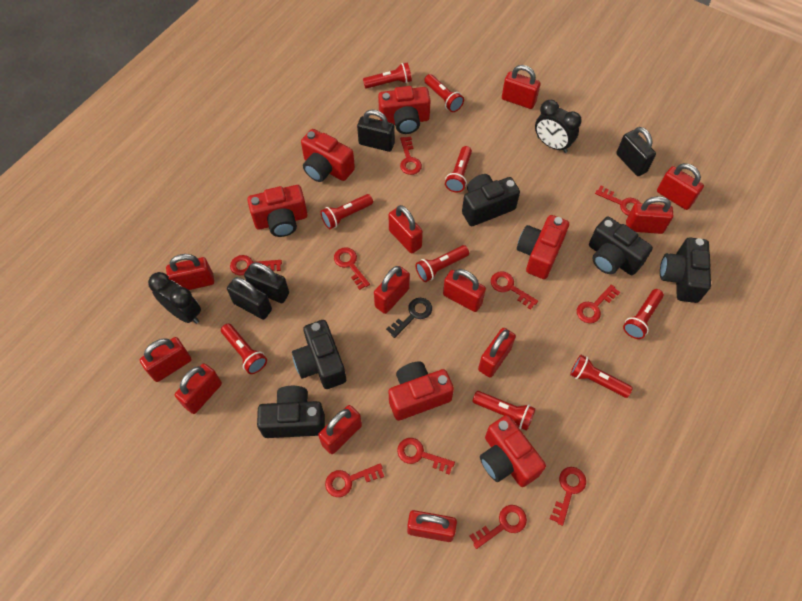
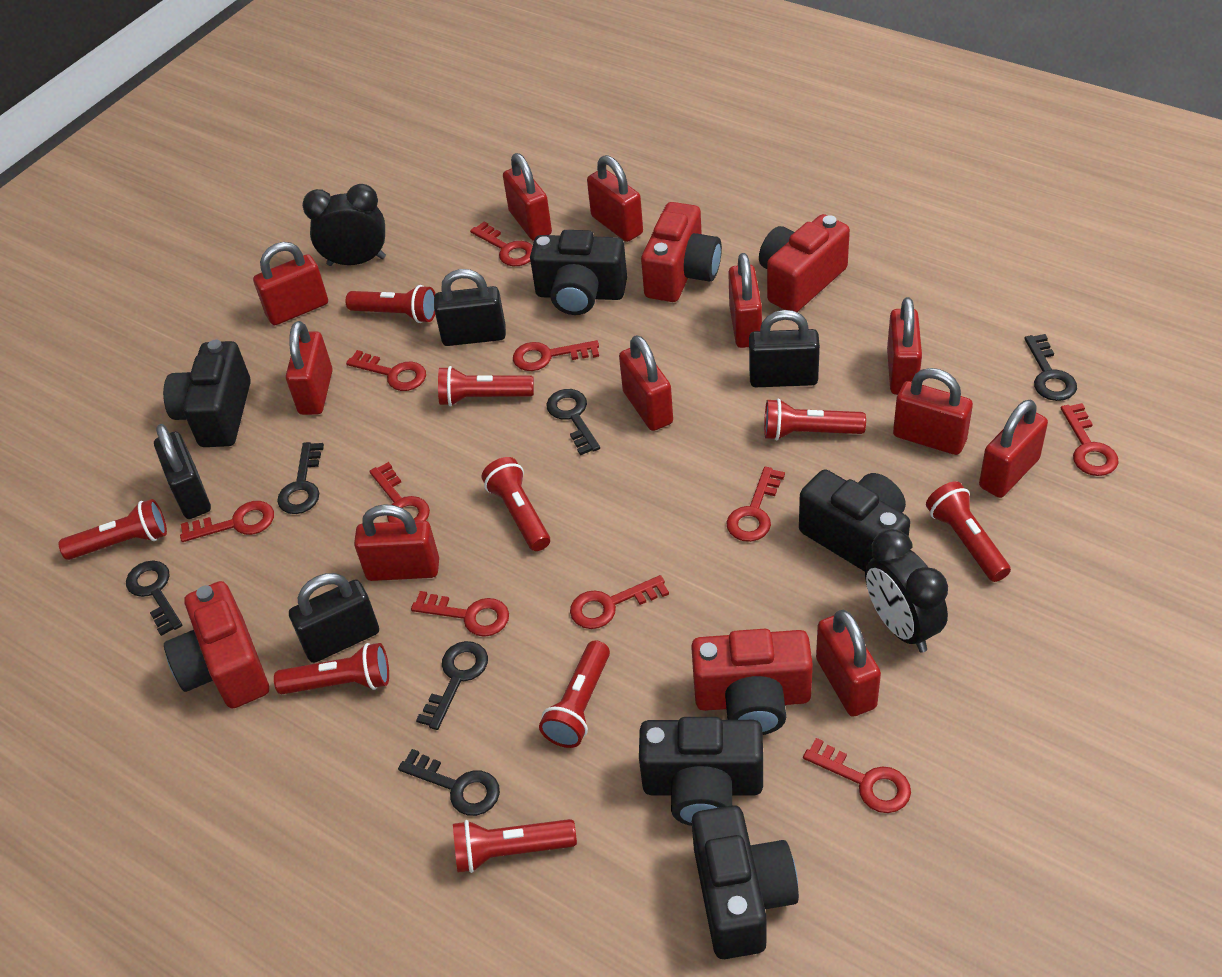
black key: 1 -> 6
red camera: 6 -> 4
red padlock: 12 -> 11

